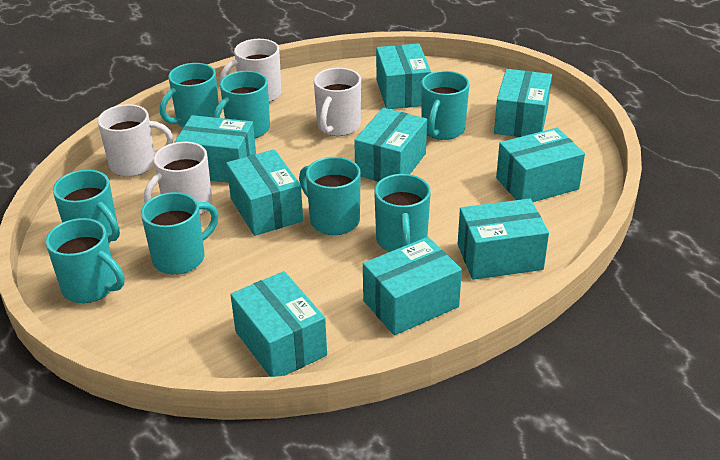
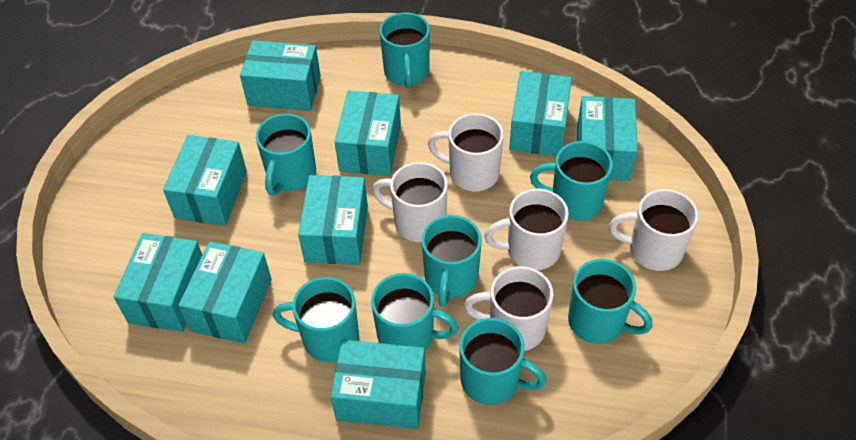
white mug: 4 -> 5

